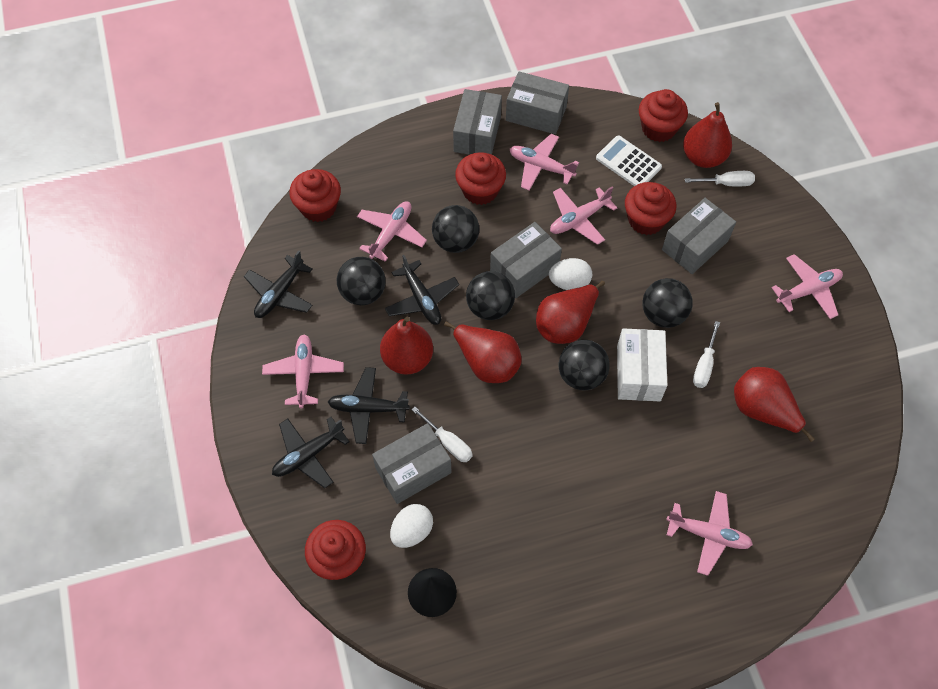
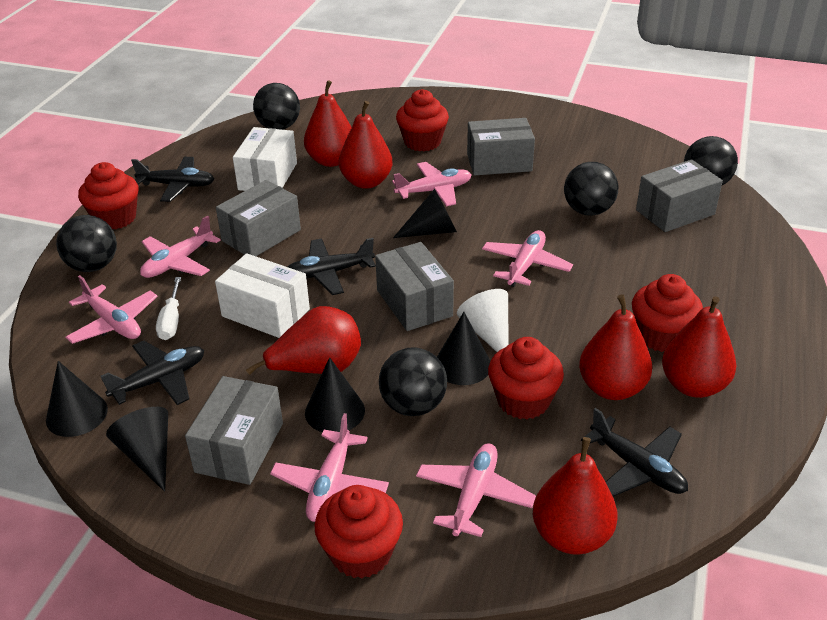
black cone: 1 -> 5
red pear: 5 -> 6
white box: 1 -> 2
white calculator: 1 -> 0
white cone: 0 -> 1
white egg: 2 -> 0
white screwdriver: 3 -> 1

